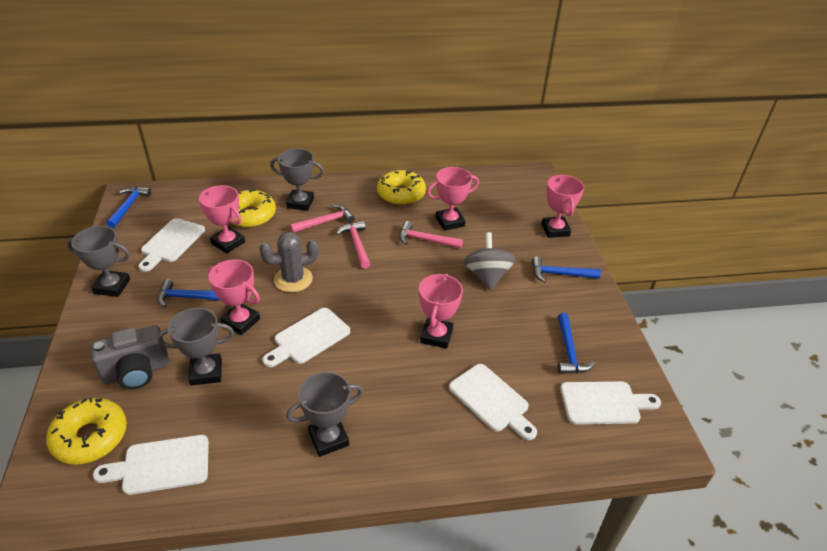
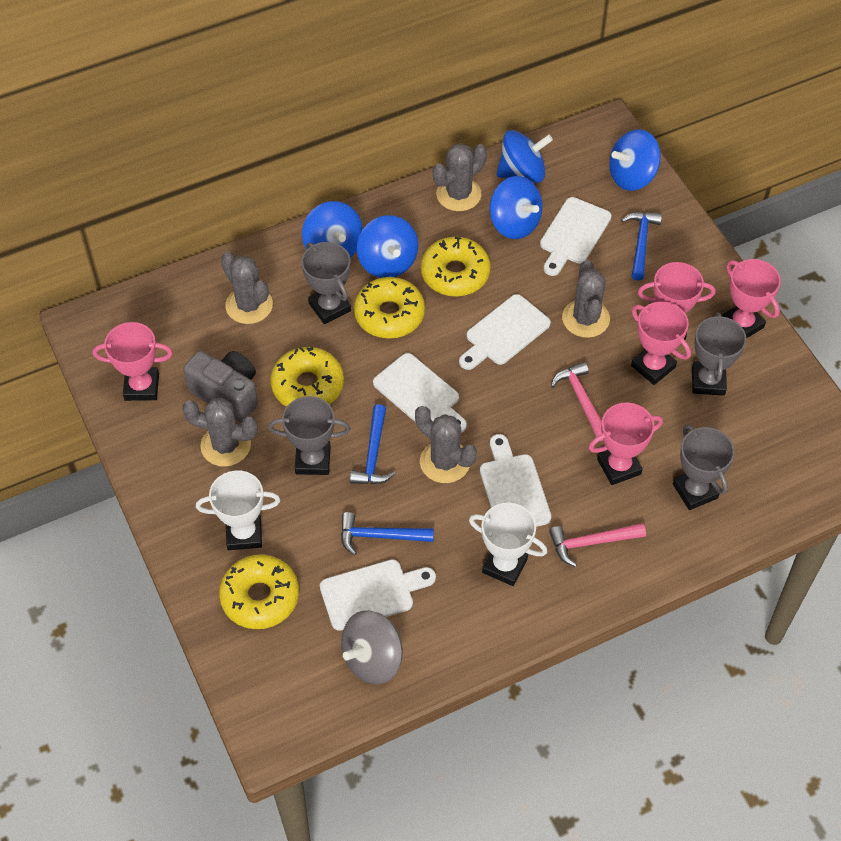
blue hammer: 4 -> 3
blue spinning top: 0 -> 5
grey cactus: 1 -> 5
pink hammer: 3 -> 2
white trophy: 0 -> 2
yellow donut: 3 -> 4

